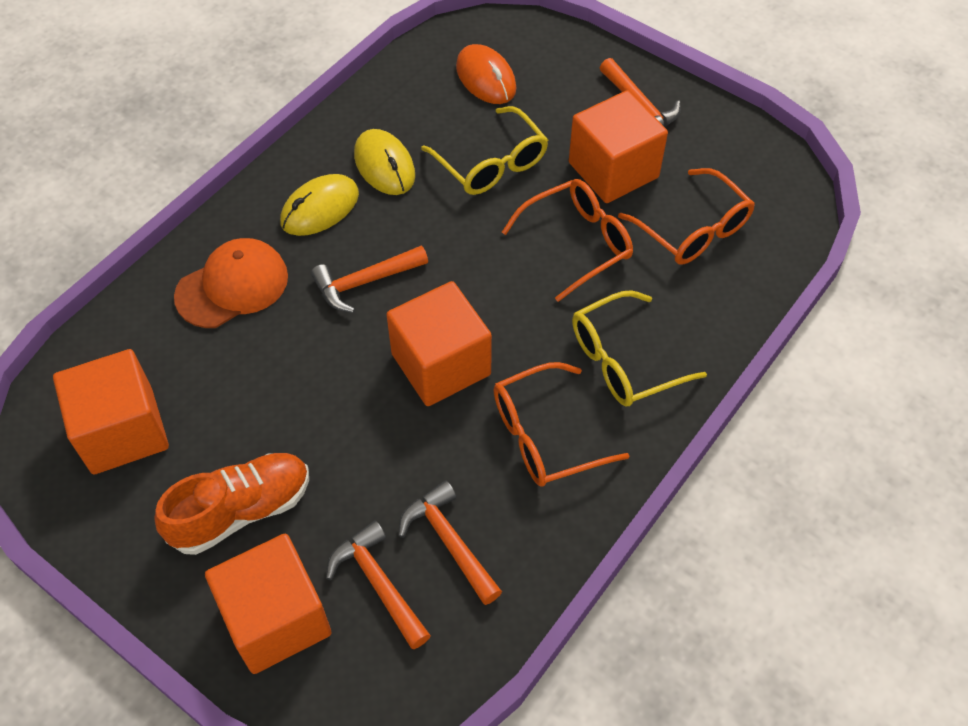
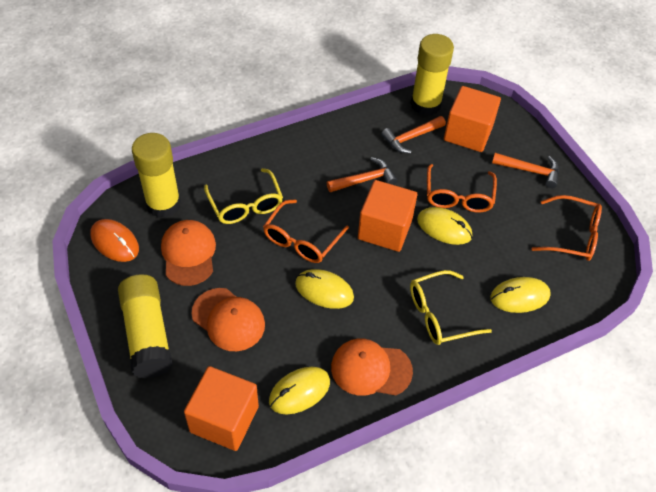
orange cap: 1 -> 3
orange cube: 4 -> 3
orange hammer: 4 -> 3
orange shoe: 1 -> 0
yellow glue stick: 0 -> 3
yellow mouse: 2 -> 4

